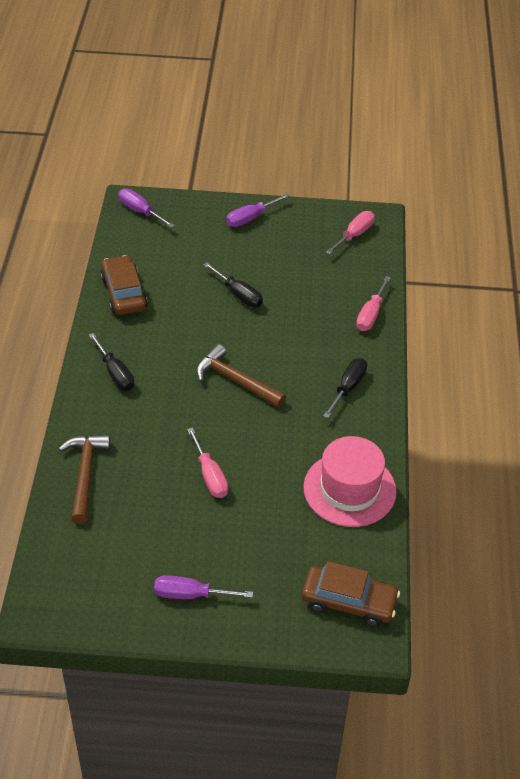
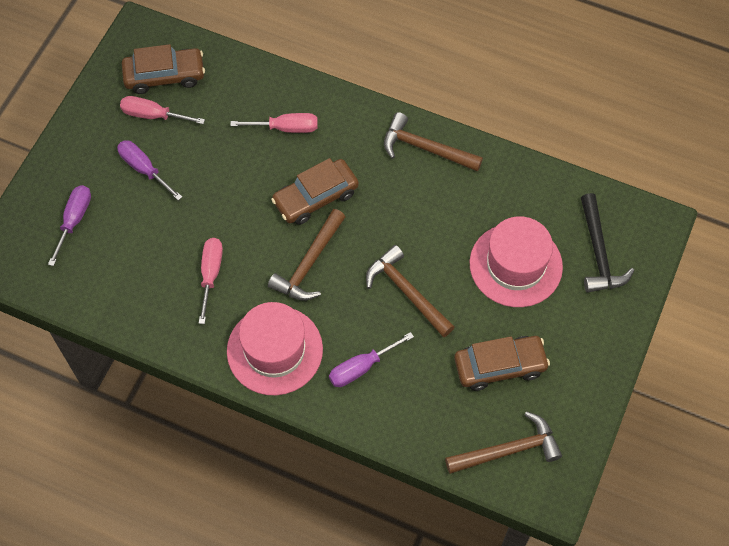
black hammer: 0 -> 1
black screwdriver: 3 -> 0
brown car: 2 -> 3
brown hammer: 2 -> 4
pink hat: 1 -> 2

